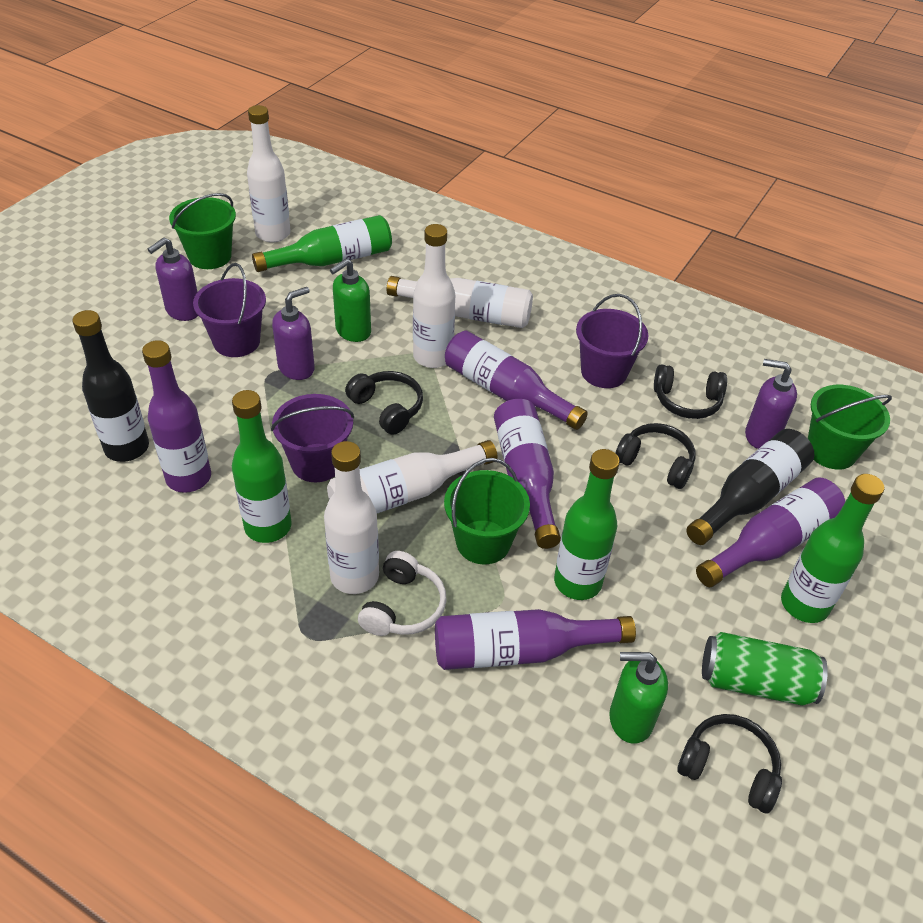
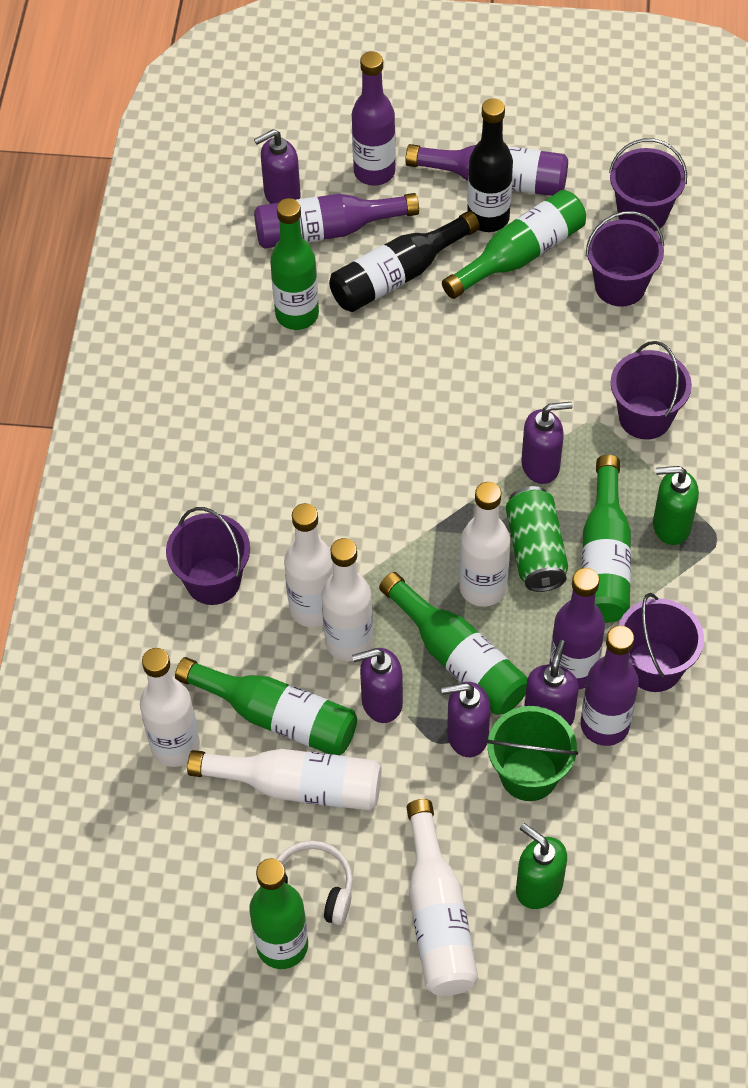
black headphones: 4 -> 0
green bottle: 4 -> 6
green bucket: 3 -> 1
purple bucket: 3 -> 5
purple soap dispenser: 3 -> 5
white bottle: 5 -> 6

